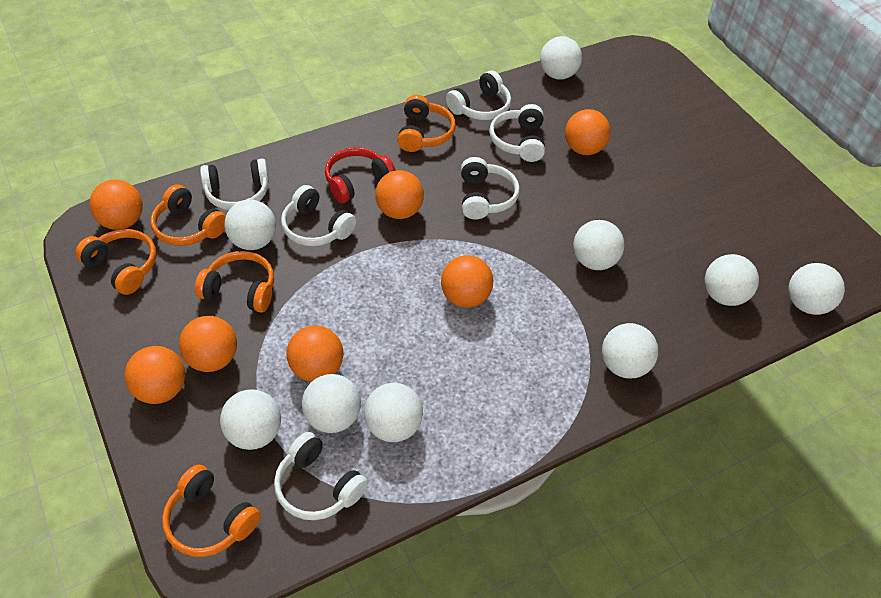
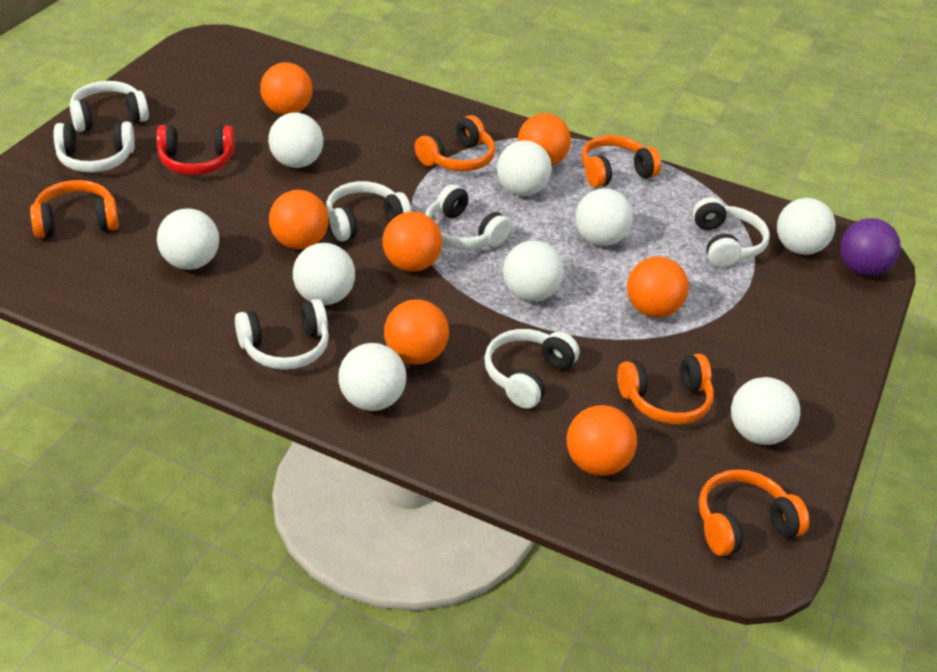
purple ball: 0 -> 1
white headphones: 6 -> 7

